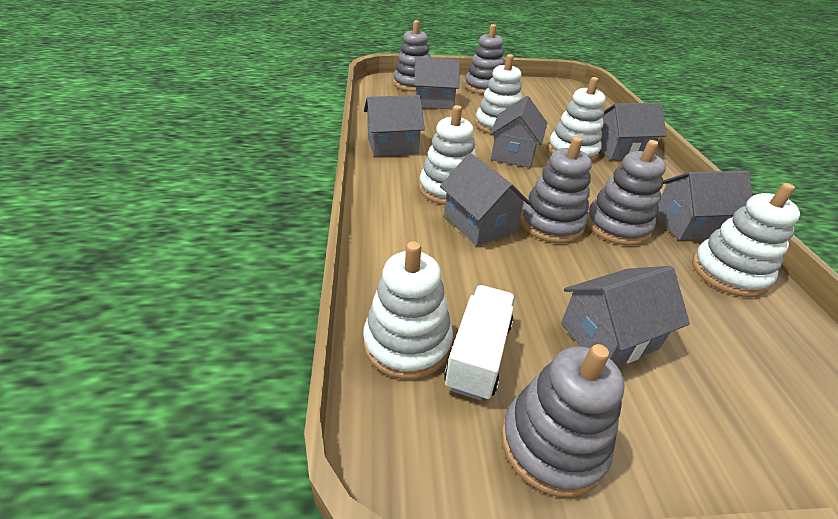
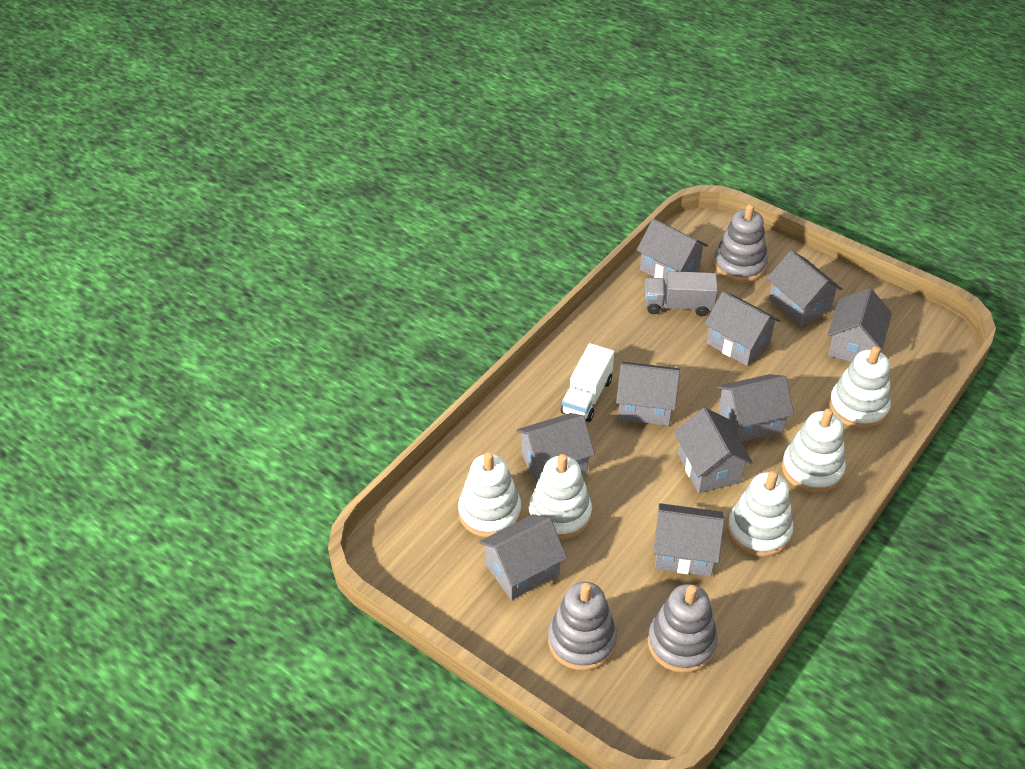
grey house: 7 -> 10
grey stacking toy: 5 -> 3
grey truck: 0 -> 1

